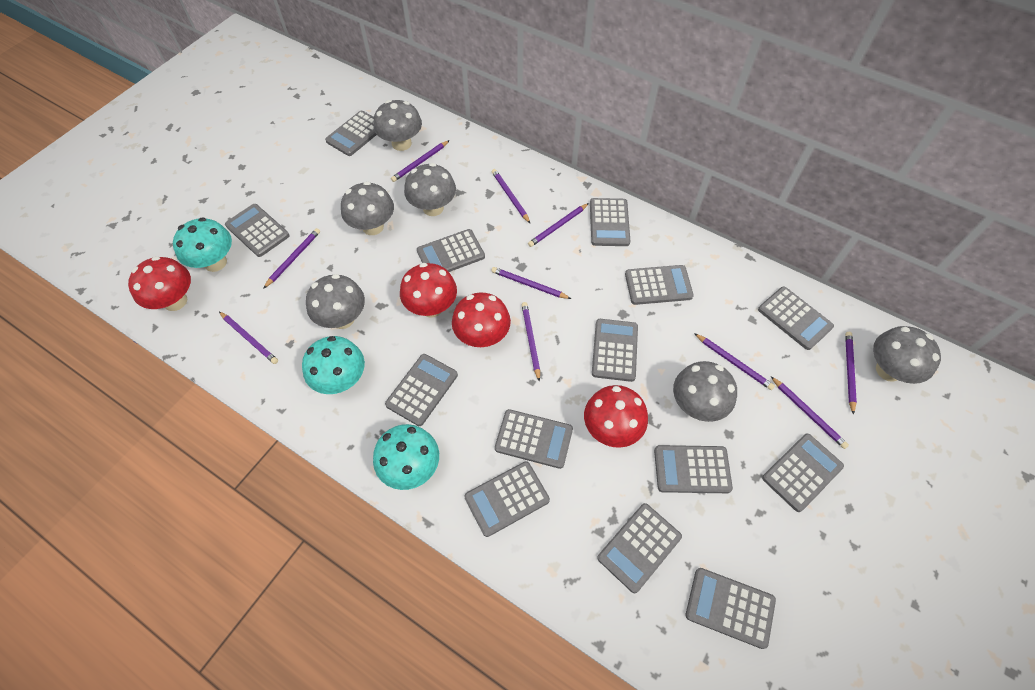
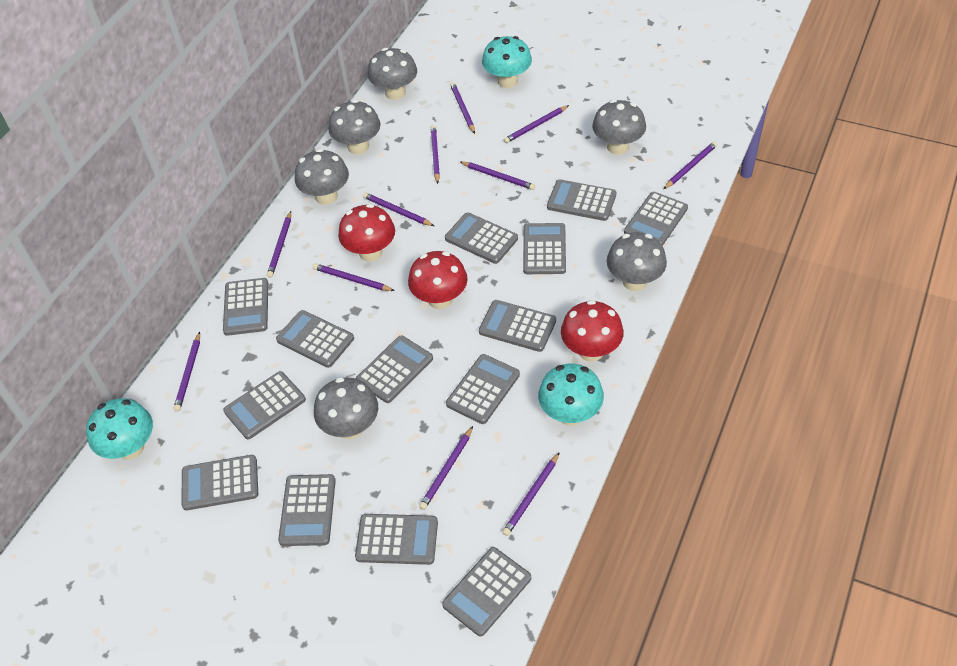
purple pencil: 10 -> 11
red mushroom: 4 -> 3

